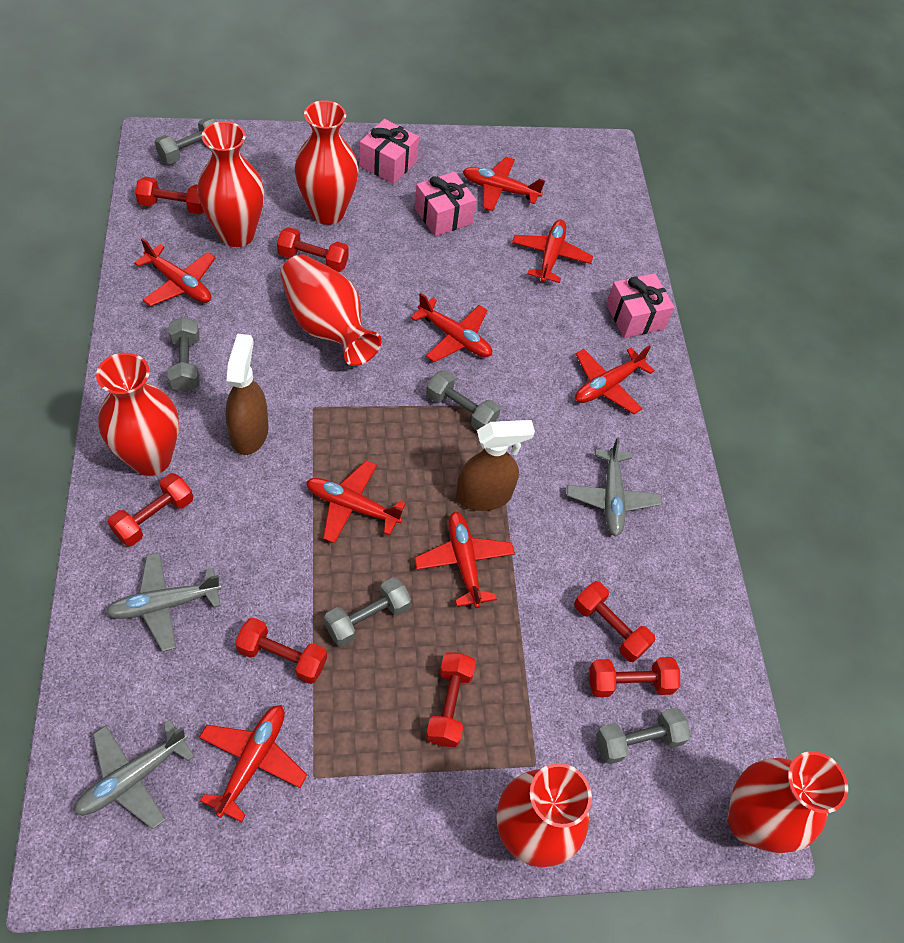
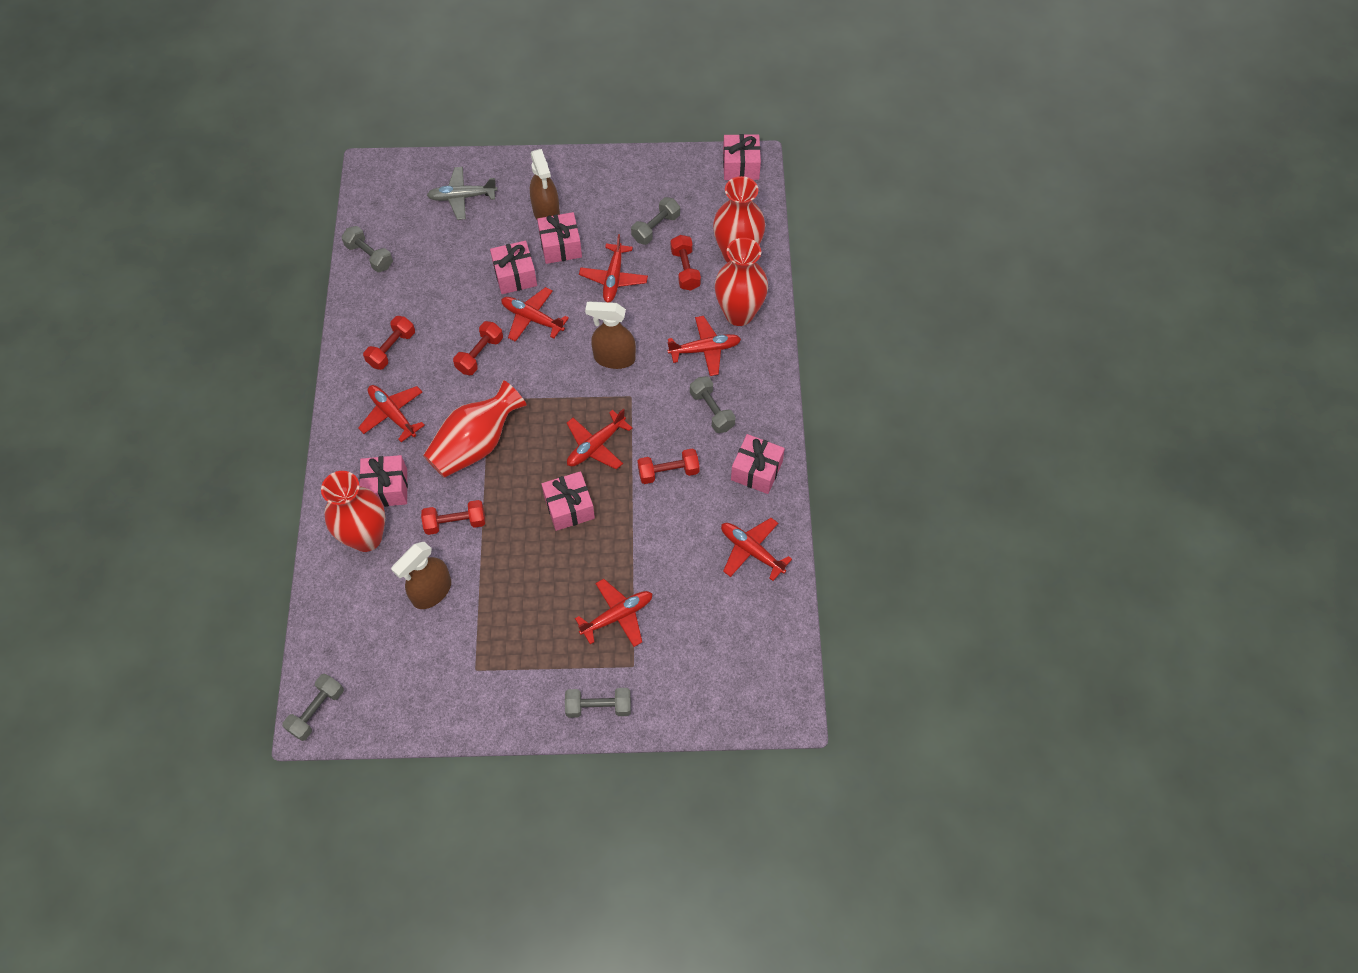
brown spray bottle: 2 -> 3
grey plane: 3 -> 1
pink gift: 3 -> 6
red dumbbell: 7 -> 5
red plane: 8 -> 7
red vase: 6 -> 4

